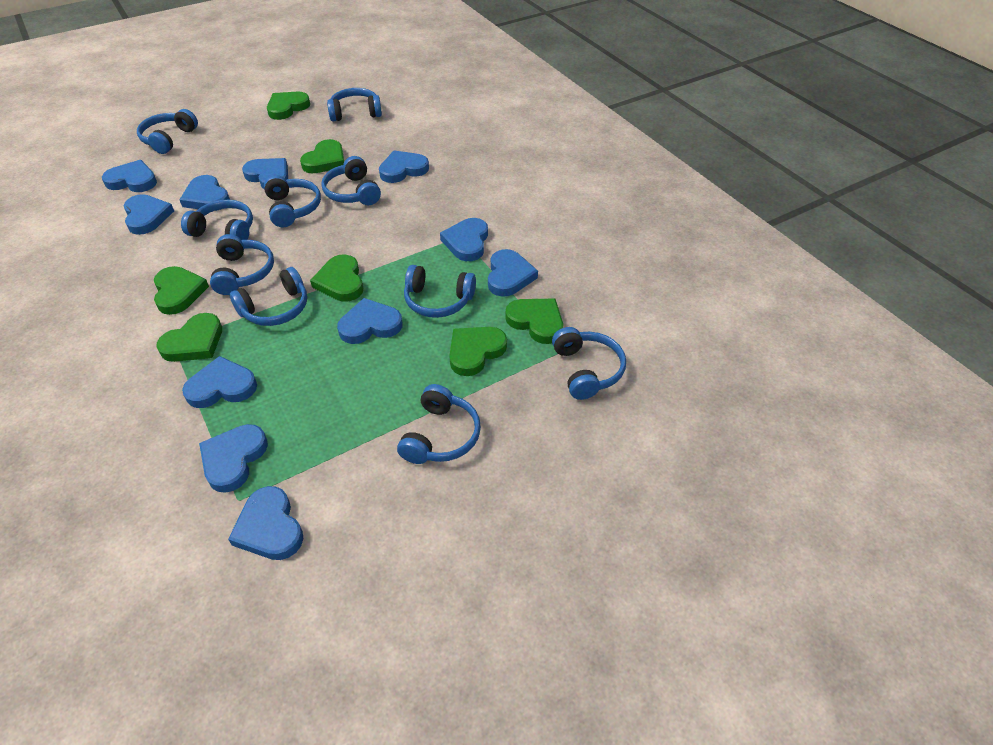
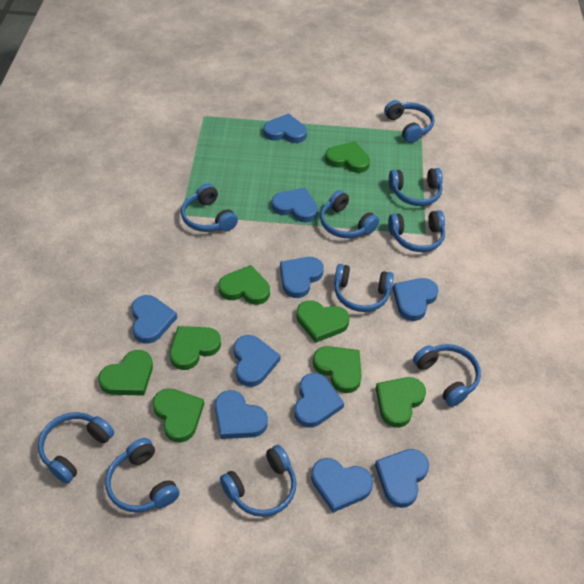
blue heart: 11 -> 10
green heart: 7 -> 8

